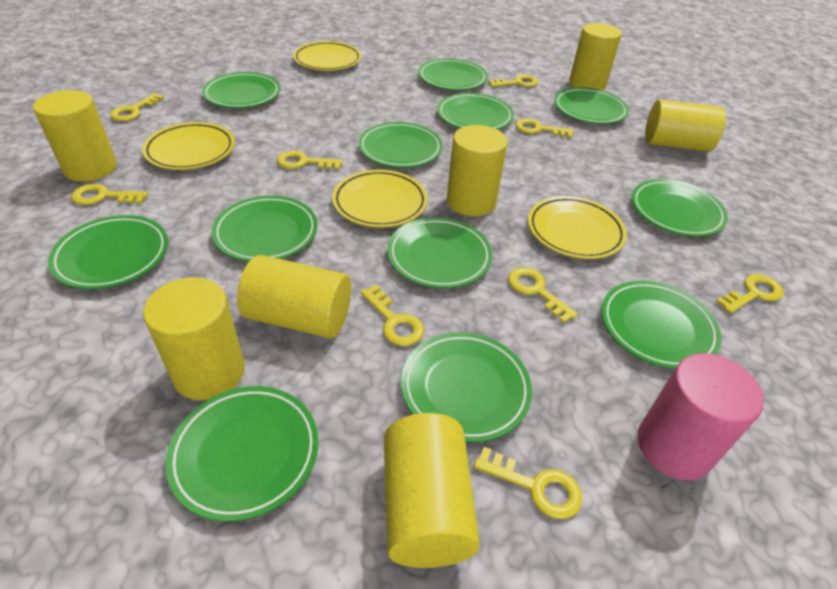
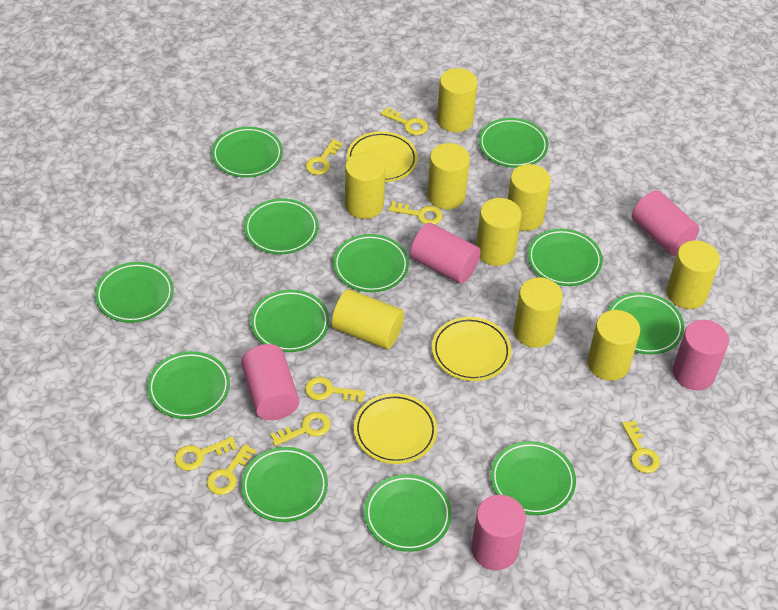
pink cylinder: 1 -> 5
yellow cylinder: 7 -> 9
yellow key: 9 -> 8
yellow plate: 4 -> 3

